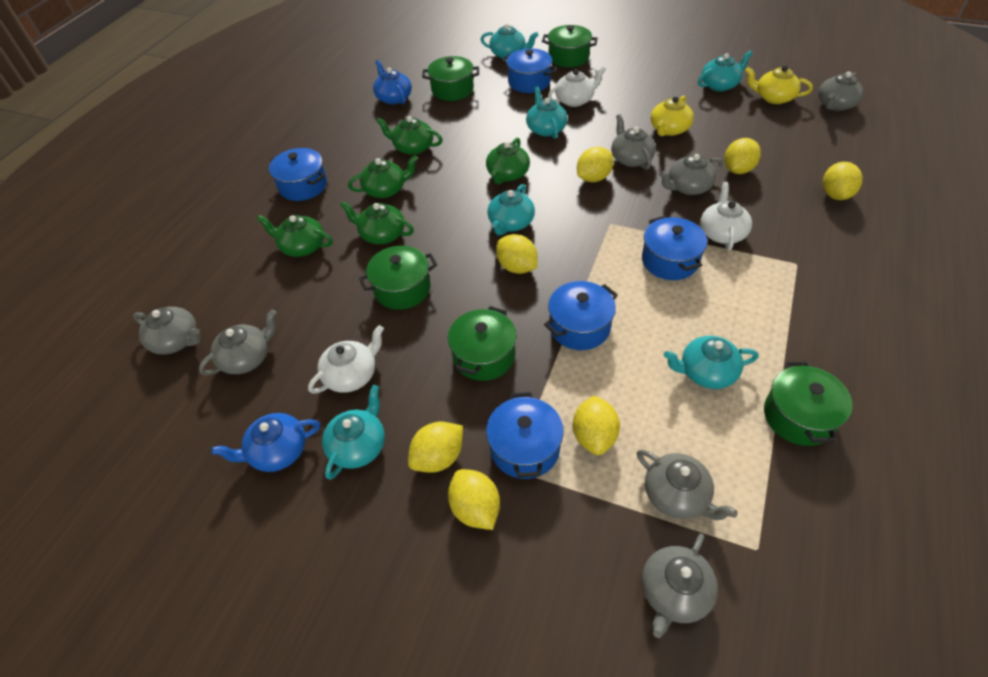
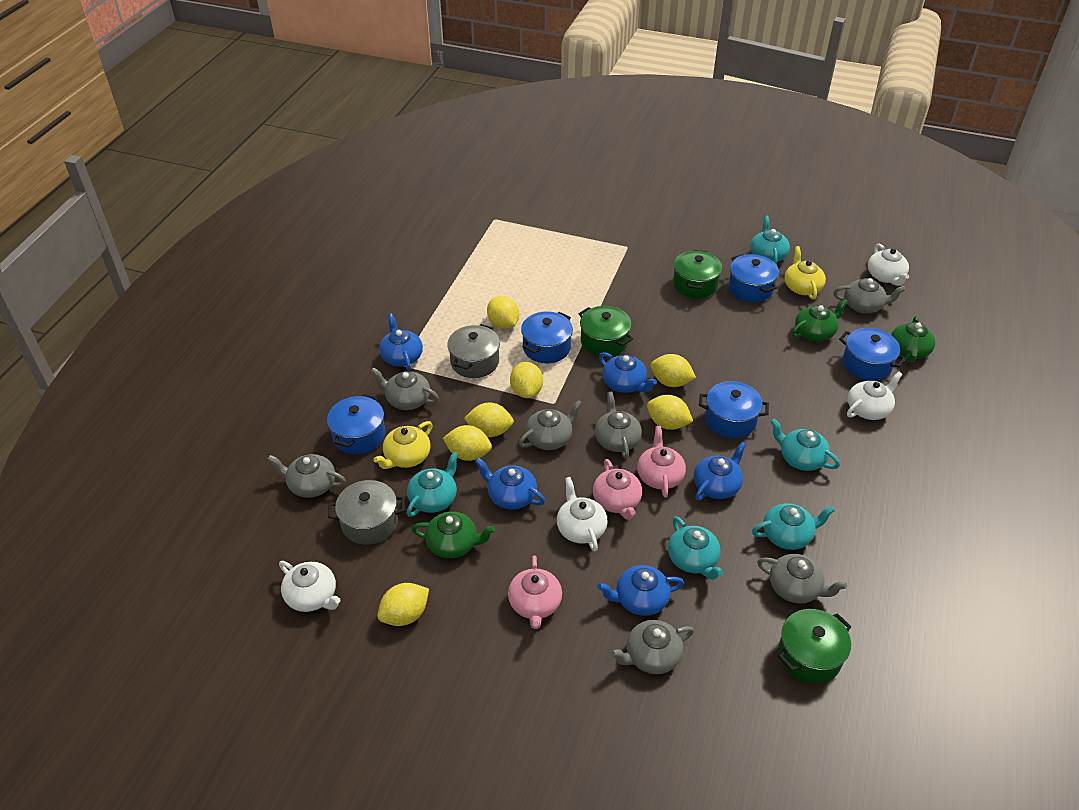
blue teapot: 2 -> 5
green pot: 5 -> 3
green teapot: 5 -> 3
grey pot: 0 -> 2
pink teapot: 0 -> 3
turquoise teapot: 6 -> 5
white teapot: 3 -> 4

